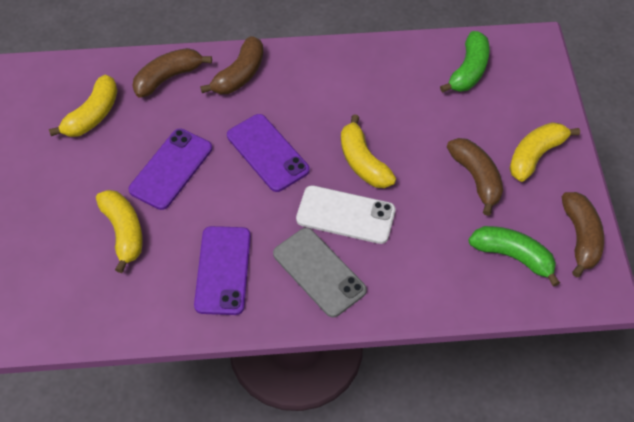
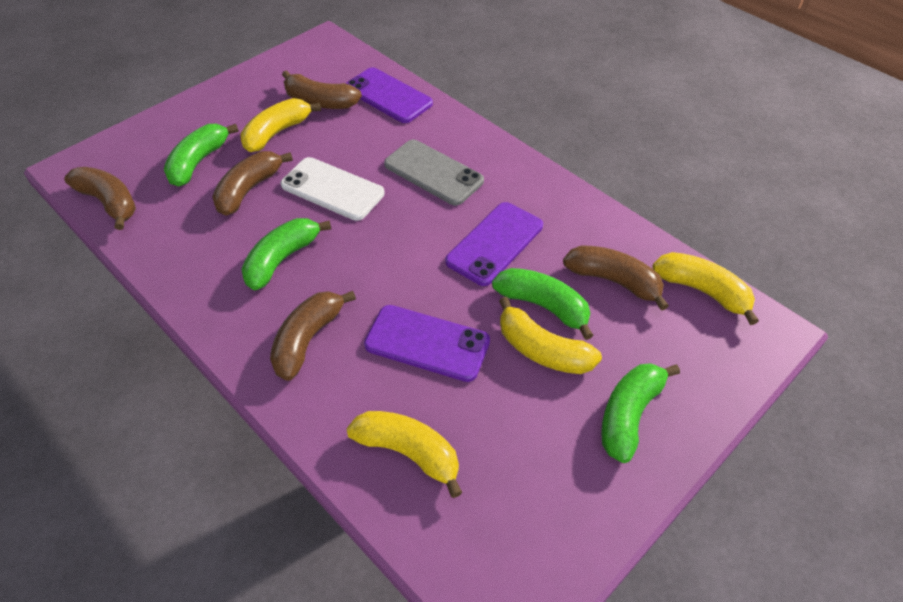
brown banana: 4 -> 5
green banana: 2 -> 4

